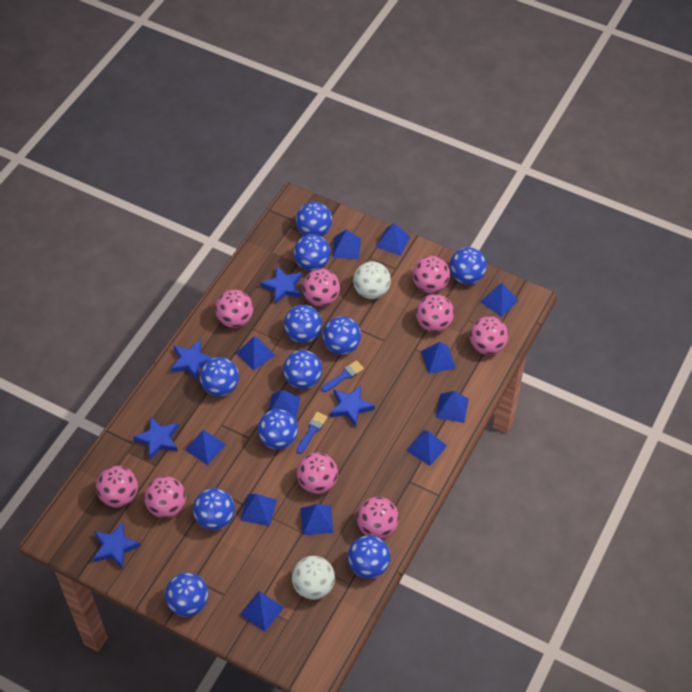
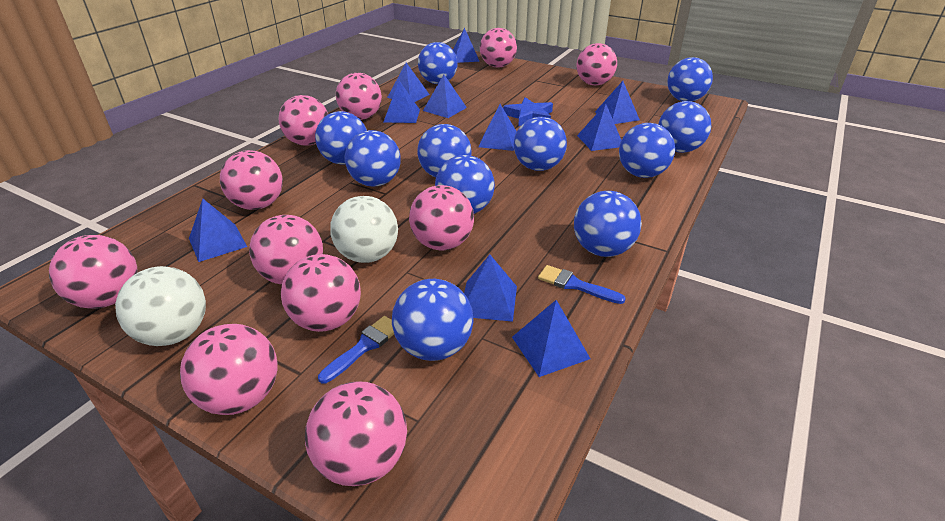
blue pyramid: 12 -> 10
blue star: 5 -> 1
pink ball: 9 -> 11

